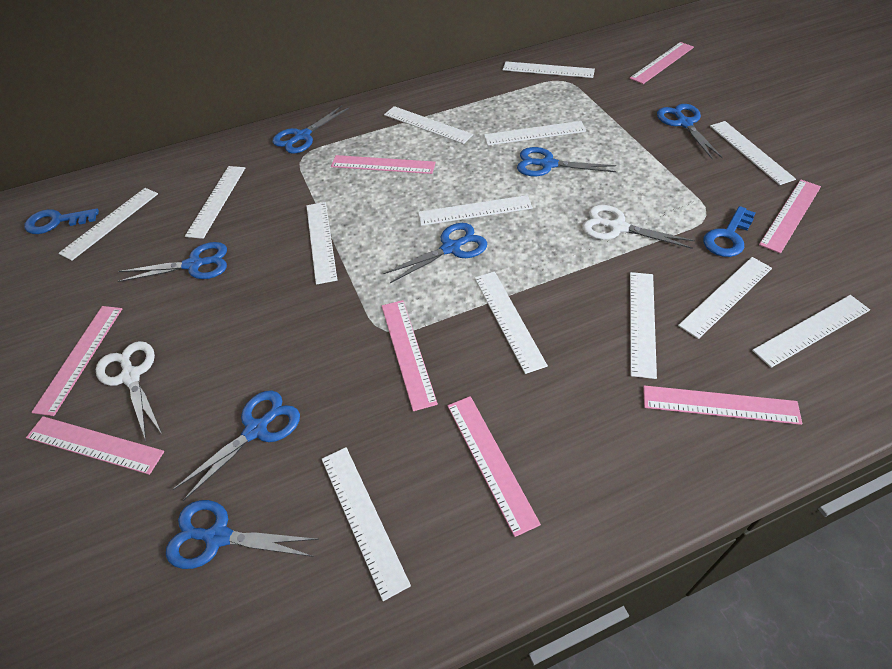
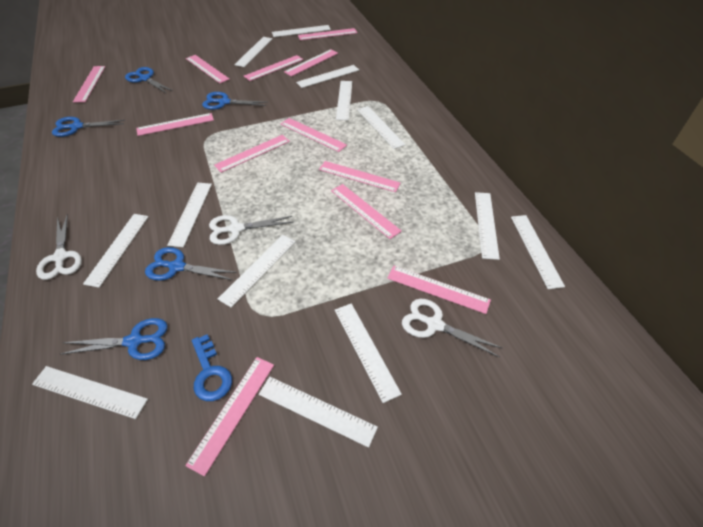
blue key: 2 -> 1
blue scissors: 7 -> 5
pink ruler: 8 -> 12
white scissors: 2 -> 3

